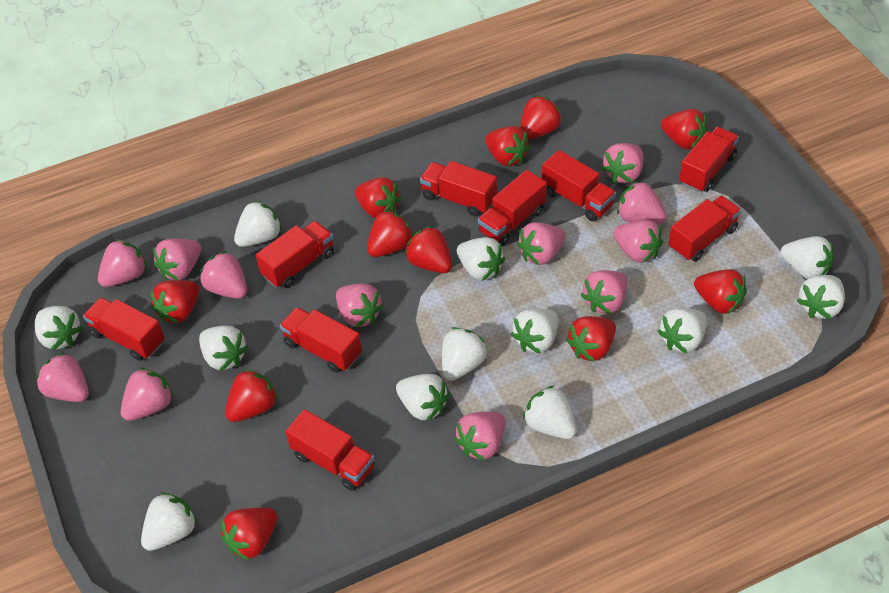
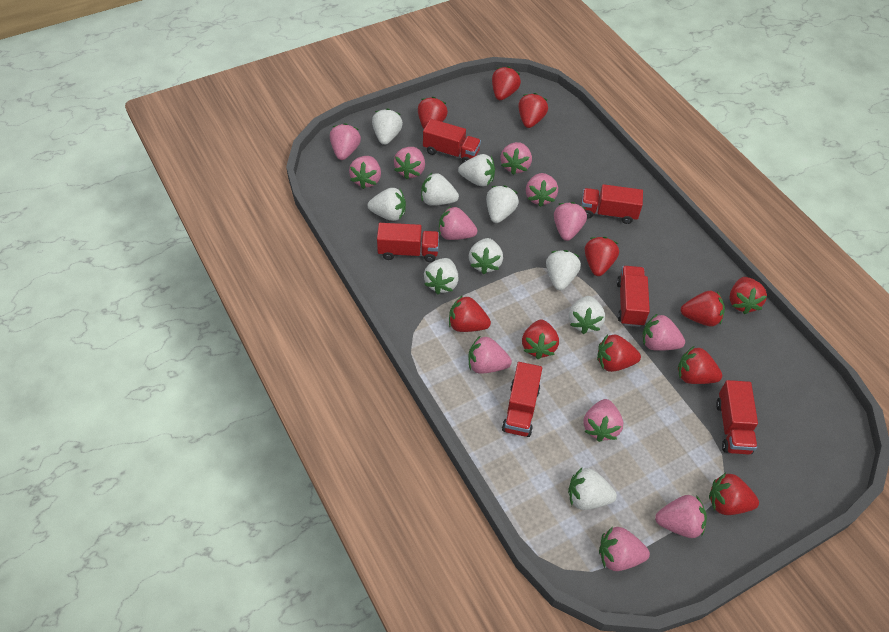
red truck: 9 -> 6
white strawberry: 12 -> 10

